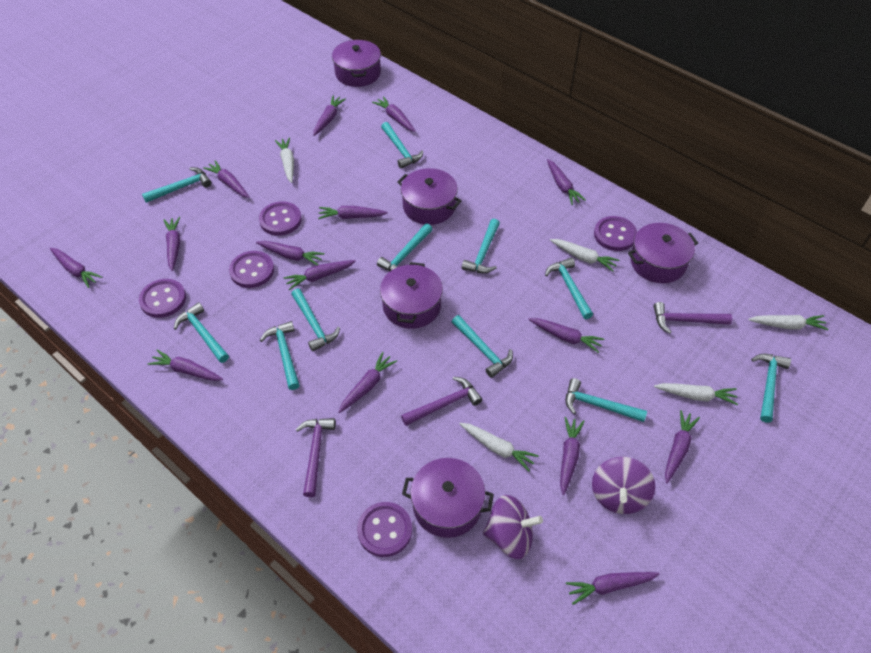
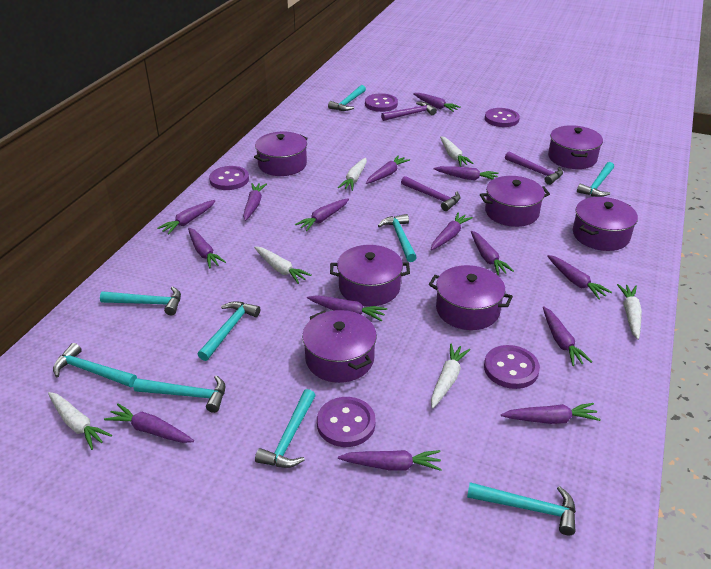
purple pot: 5 -> 7
purple spinning top: 2 -> 0
turquoise hammer: 11 -> 9
white carrot: 5 -> 6

